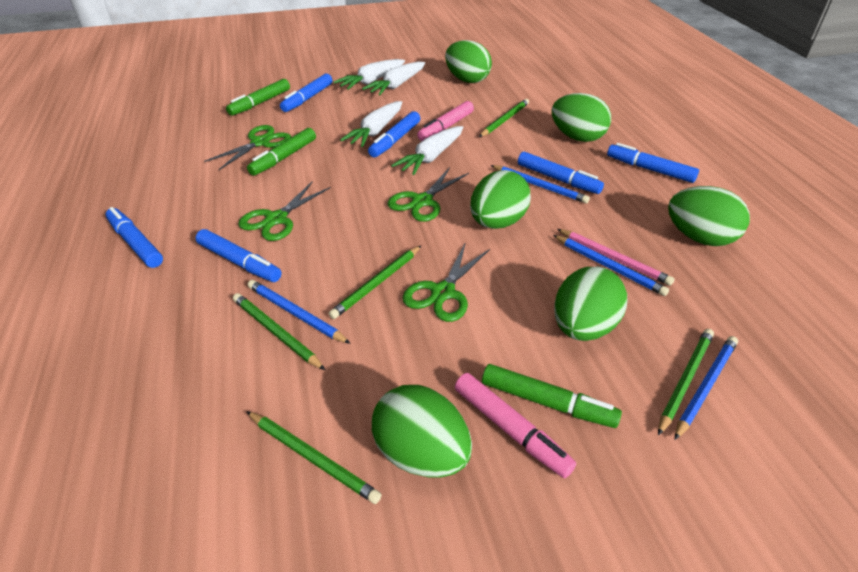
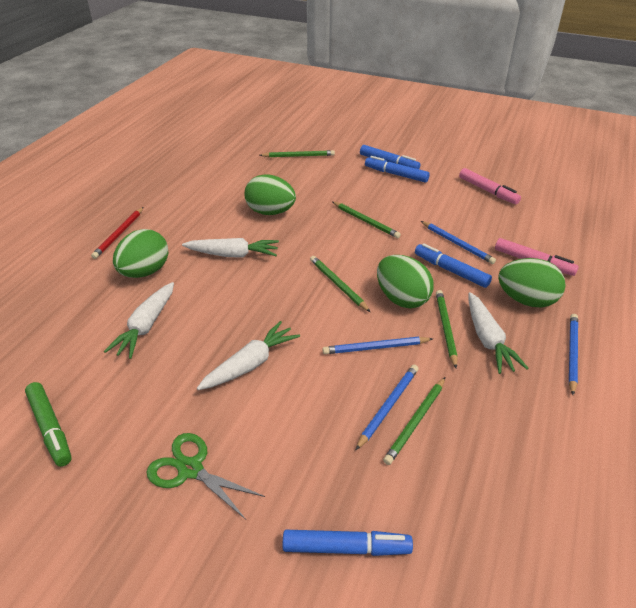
blue marker: 6 -> 4
green egg: 6 -> 4
green marker: 3 -> 1
green scissors: 4 -> 1
pink pencil: 1 -> 0
red pencil: 0 -> 1

